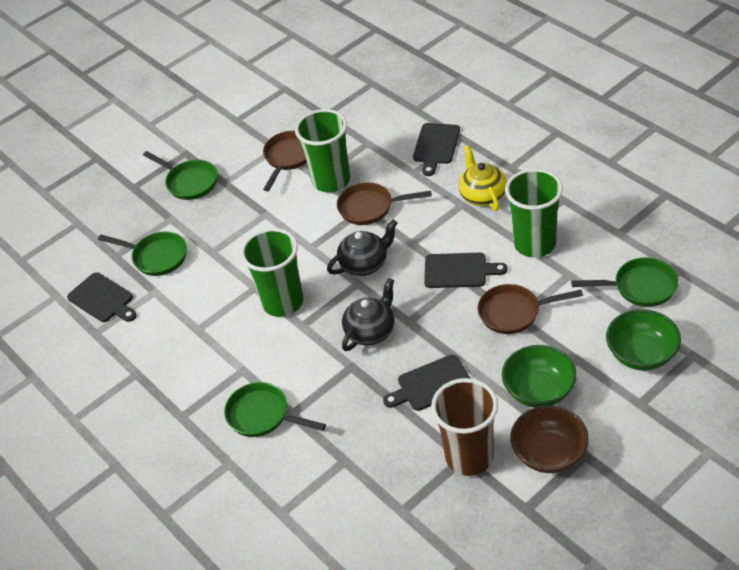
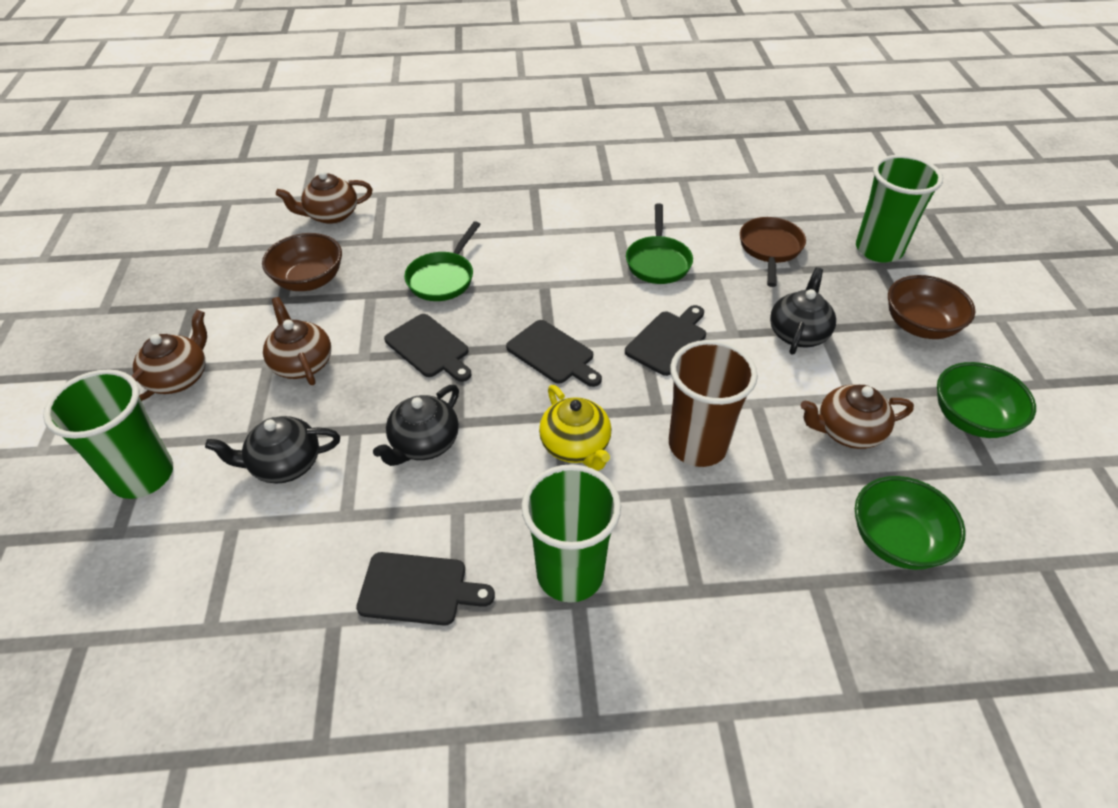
black teapot: 2 -> 3
brown bowl: 1 -> 2
brown pan: 3 -> 1
brown teapot: 0 -> 4
green pan: 4 -> 2

